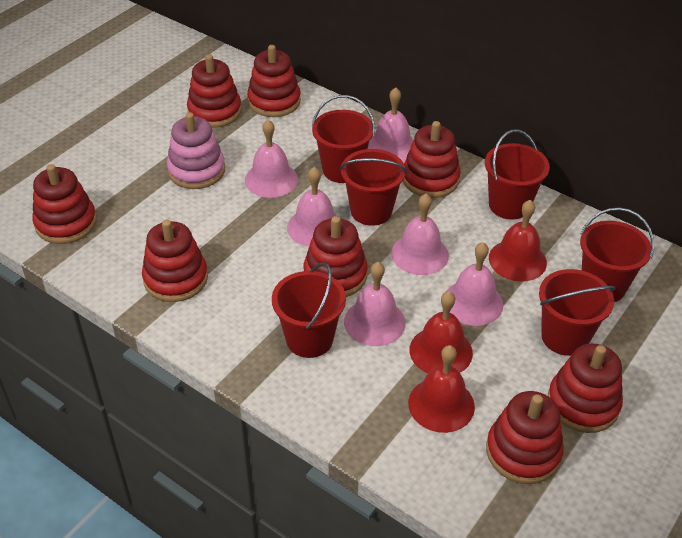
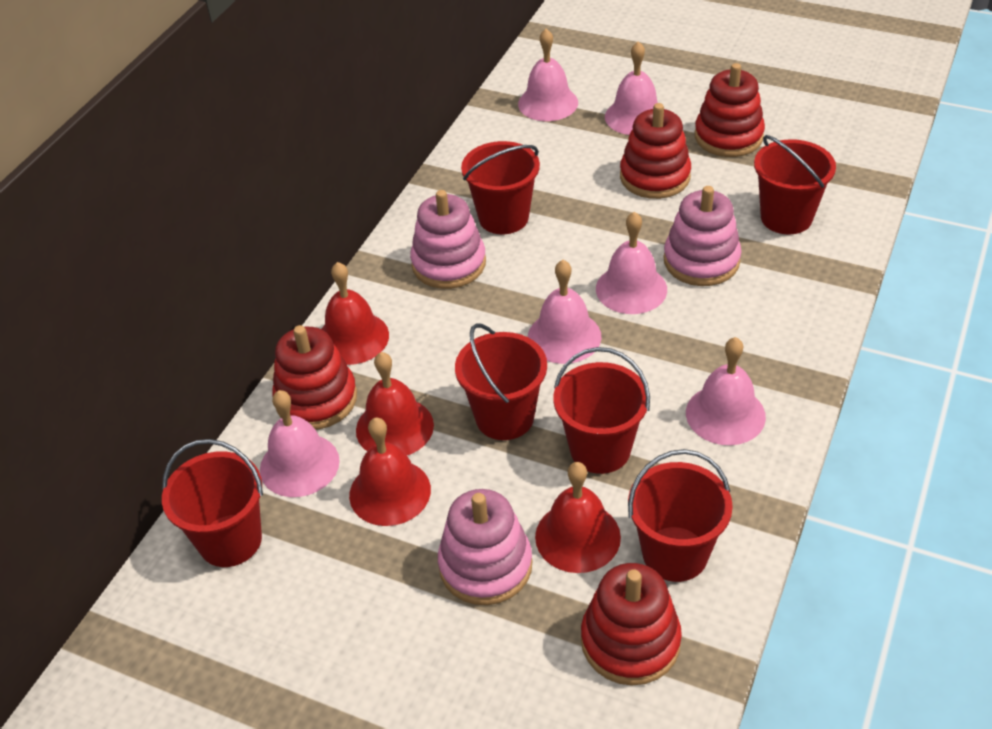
pink stacking toy: 1 -> 3
red bell: 3 -> 4
red stacking toy: 8 -> 4

